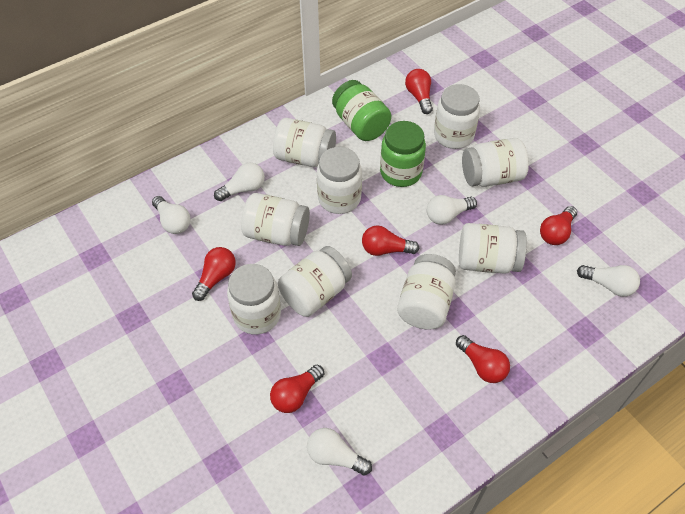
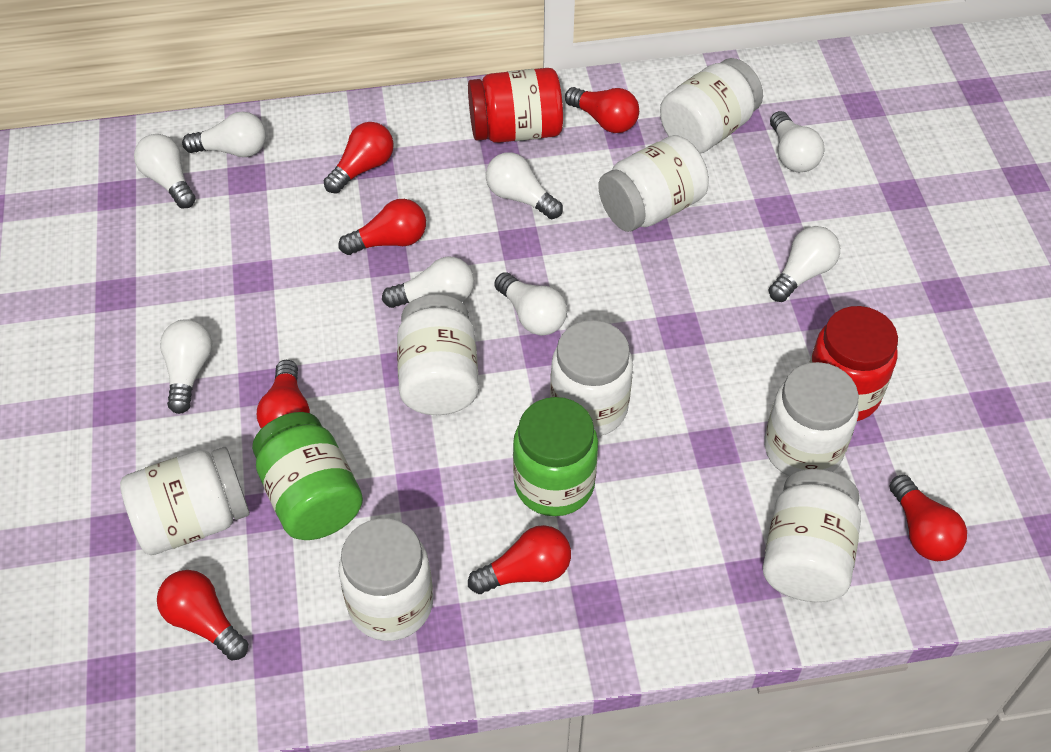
red jar: 0 -> 2
red light bulb: 6 -> 7
white jar: 9 -> 8
white light bulb: 5 -> 8

